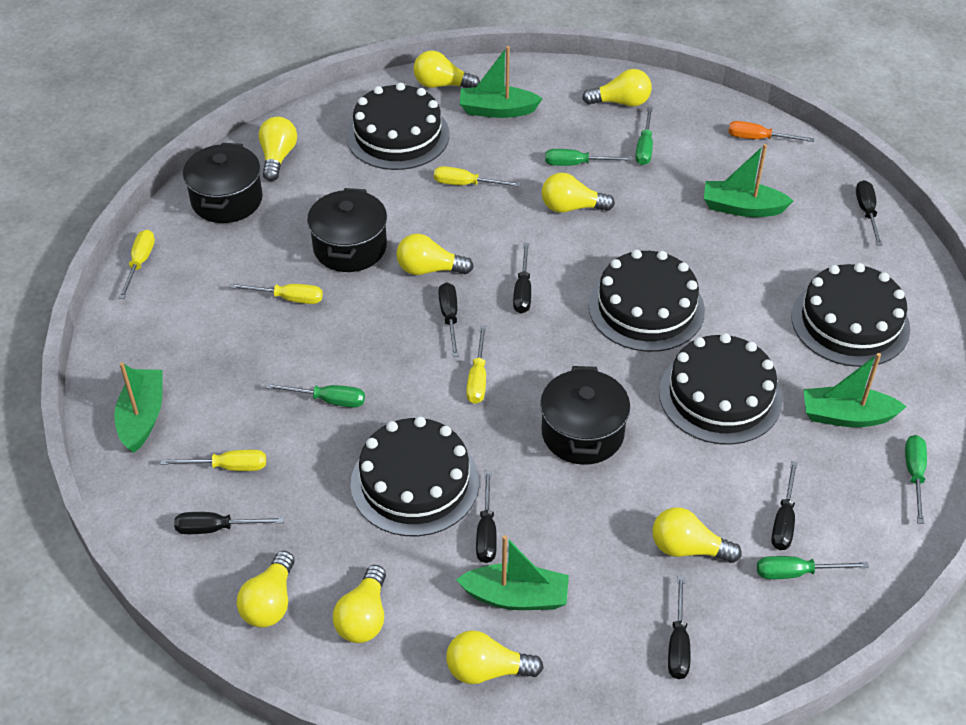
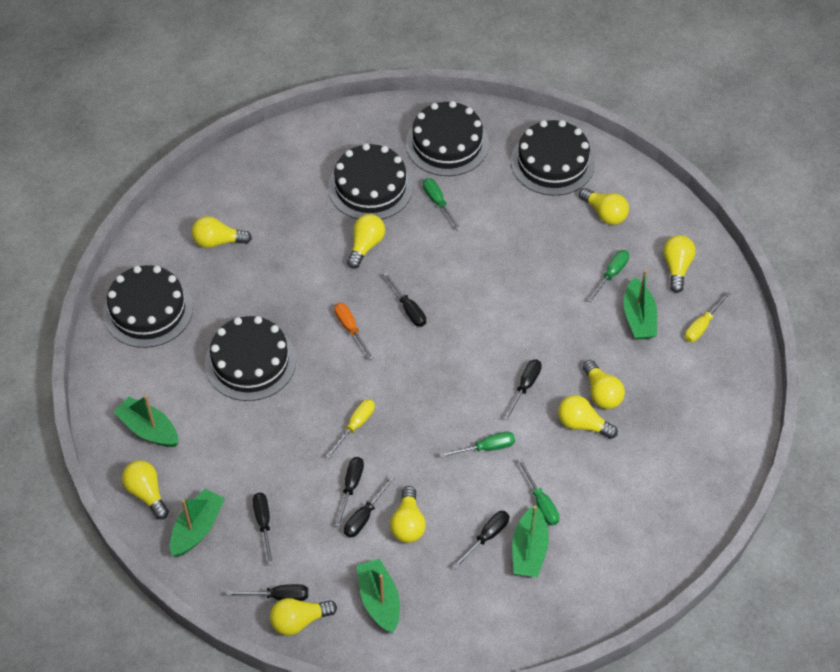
black pot: 3 -> 0
green screwdriver: 5 -> 4
yellow screwdriver: 5 -> 2

